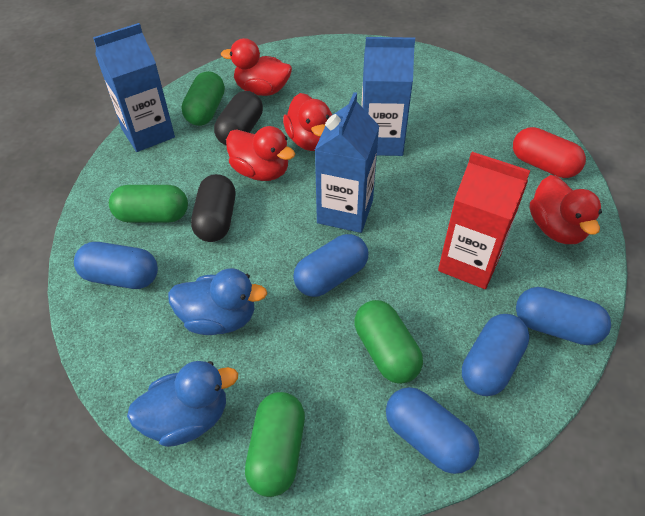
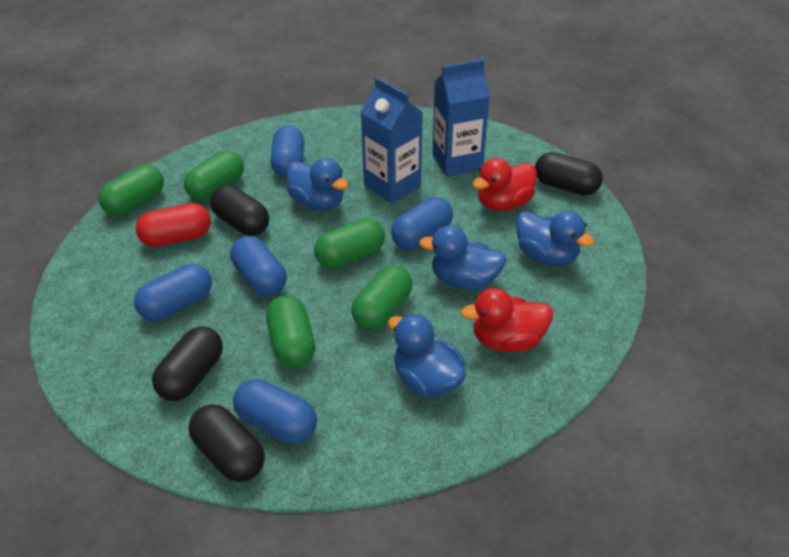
black capsule: 2 -> 4
blue carton: 3 -> 2
blue duck: 2 -> 4
green capsule: 4 -> 5
red carton: 1 -> 0
red duck: 4 -> 2

